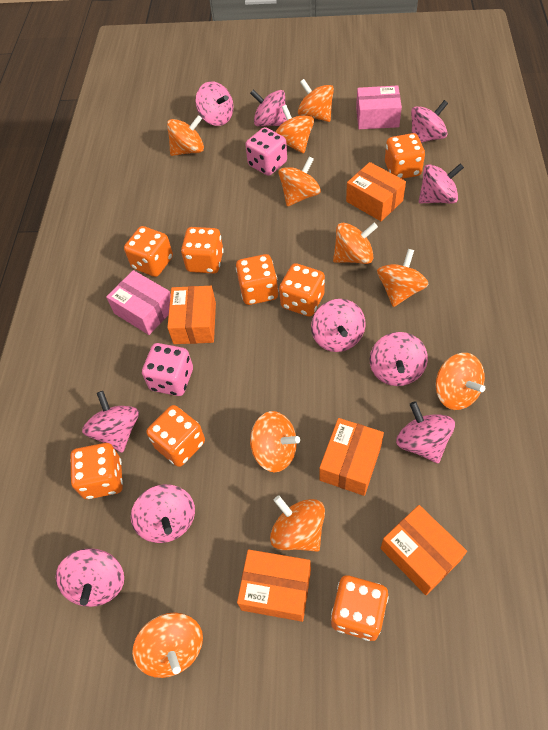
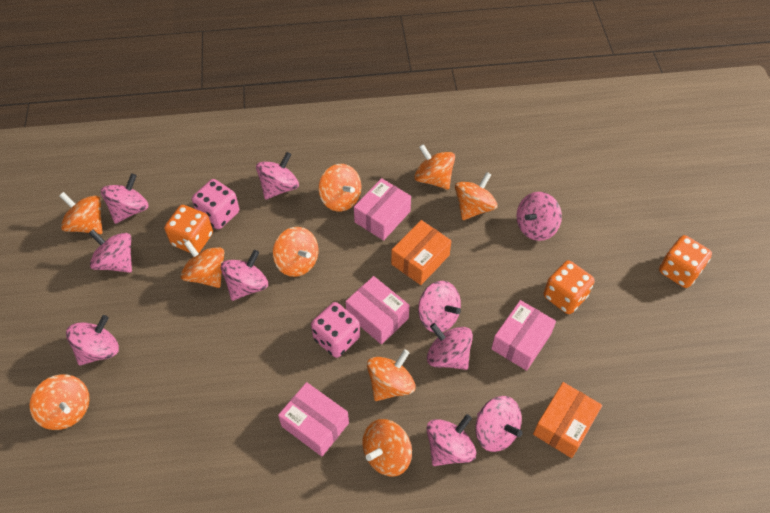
orange box: 5 -> 2
orange dice: 8 -> 3
orange spinning top: 10 -> 9
pink box: 2 -> 4

